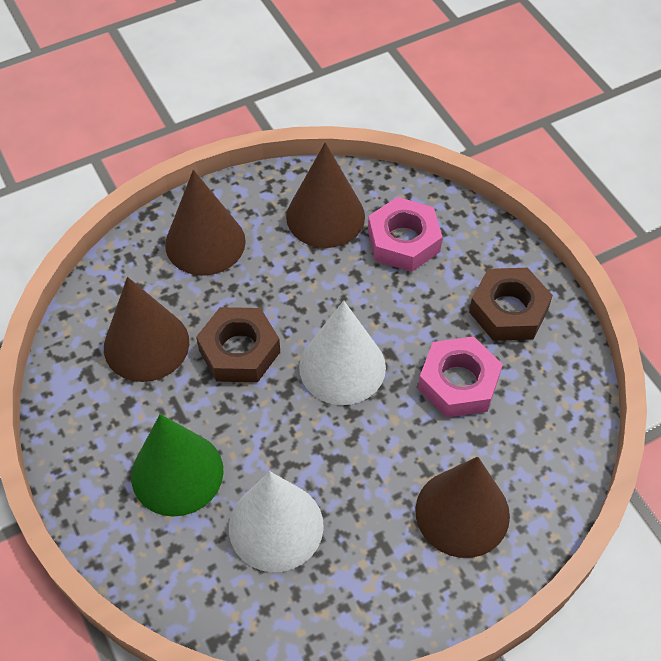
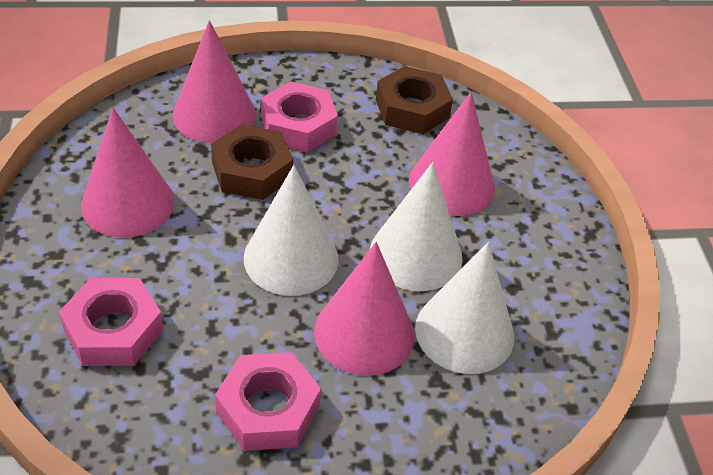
brown cone: 4 -> 0
green cone: 1 -> 0
pink cone: 0 -> 4
pink nut: 2 -> 3
white cone: 2 -> 3

